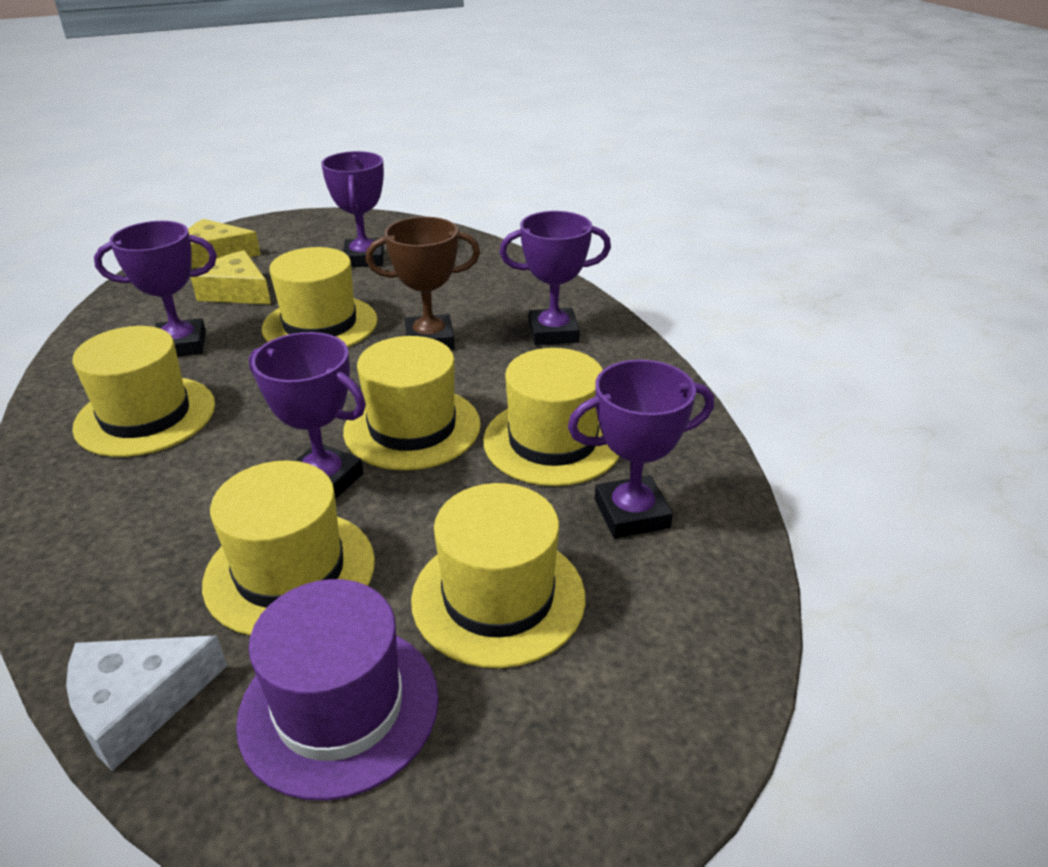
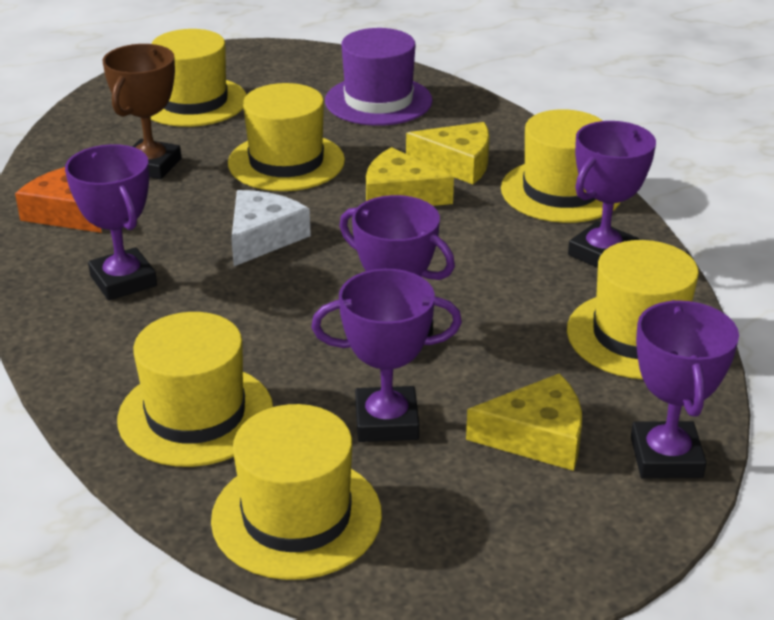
orange cheese: 0 -> 1
yellow cheese: 2 -> 3

